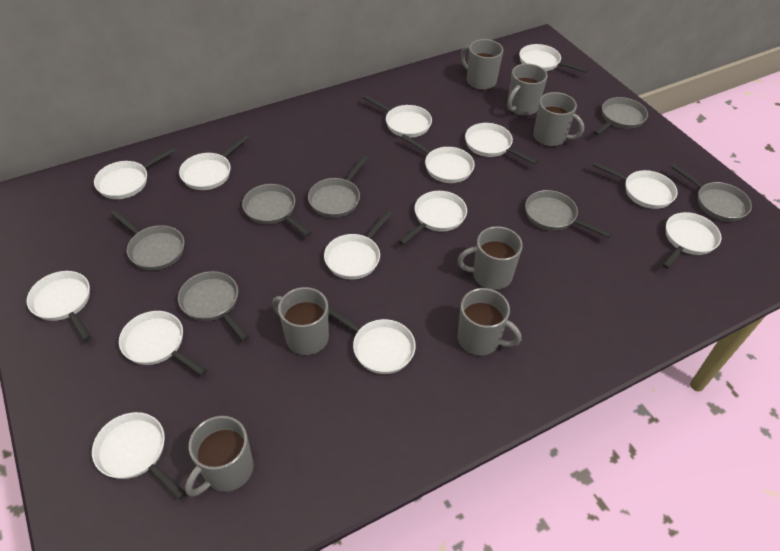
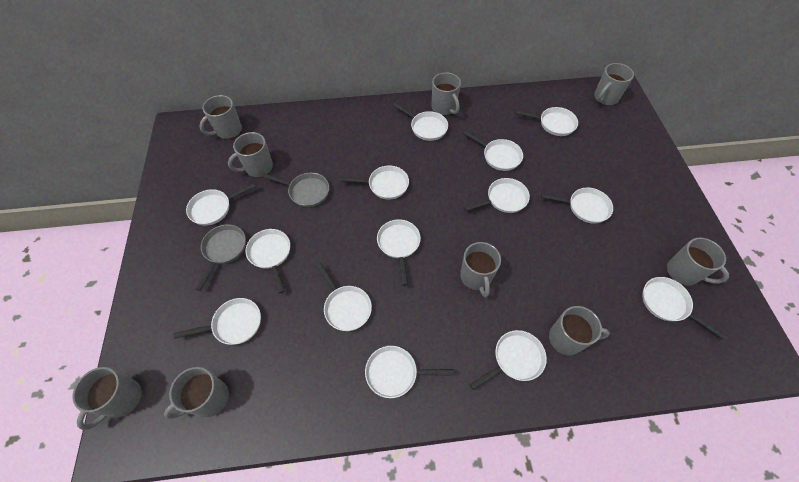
grey mug: 7 -> 9
grey pan: 7 -> 2

